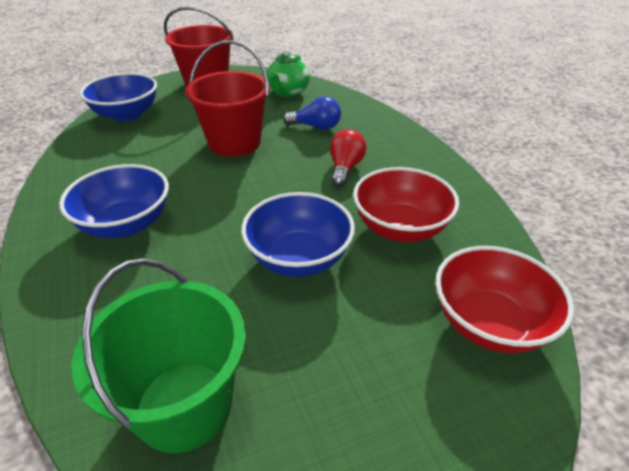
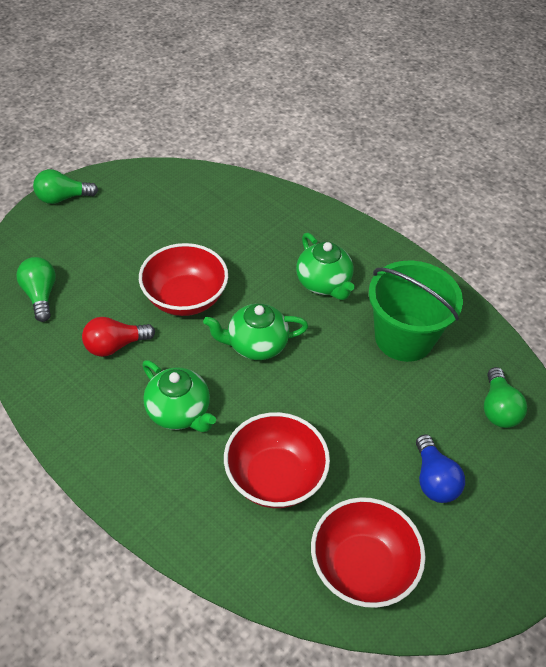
blue bowl: 3 -> 0
green light bulb: 0 -> 3
green teapot: 1 -> 3
red bowl: 2 -> 3
red bucket: 2 -> 0

